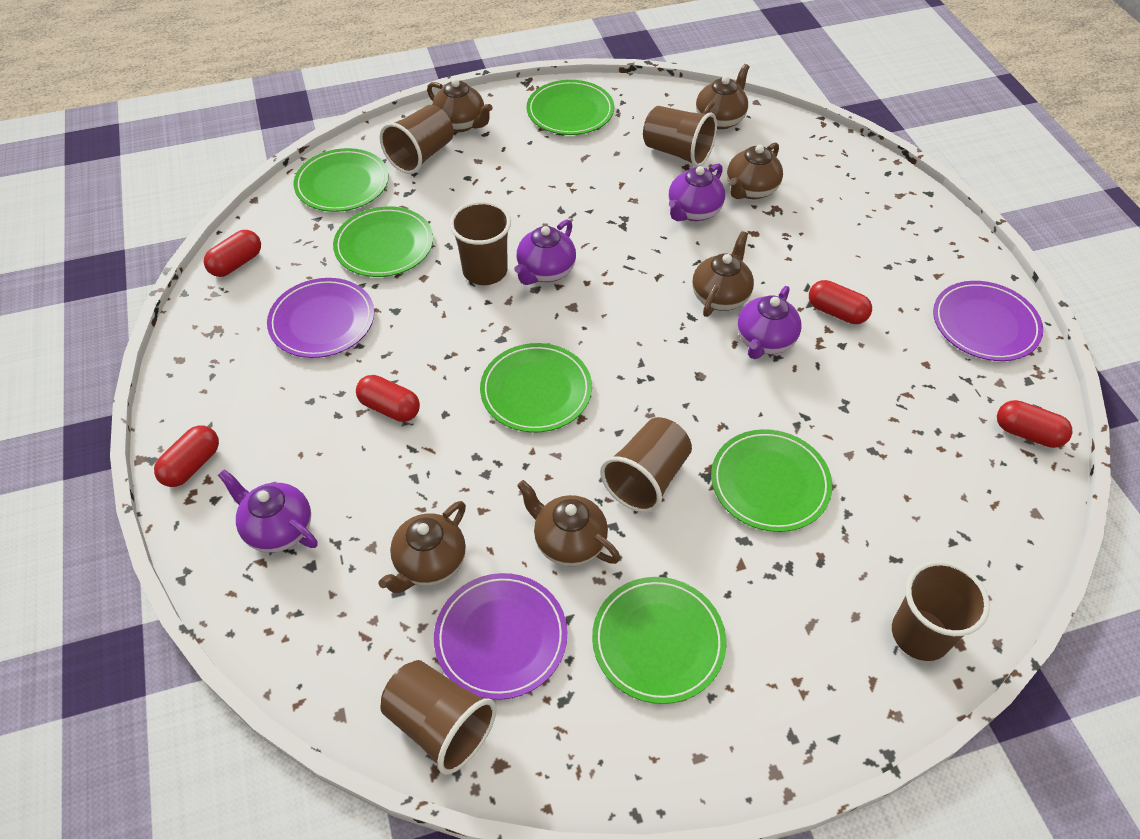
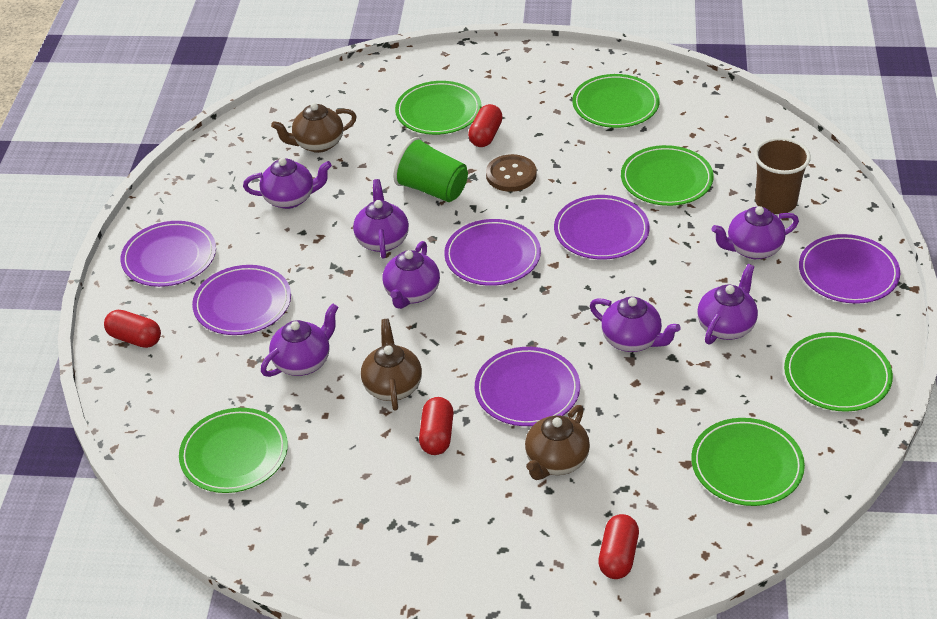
brown button: 0 -> 1
brown cup: 6 -> 1
brown teapot: 6 -> 3
green cup: 0 -> 1
purple plate: 3 -> 6
purple teapot: 4 -> 7
red capsule: 5 -> 4

